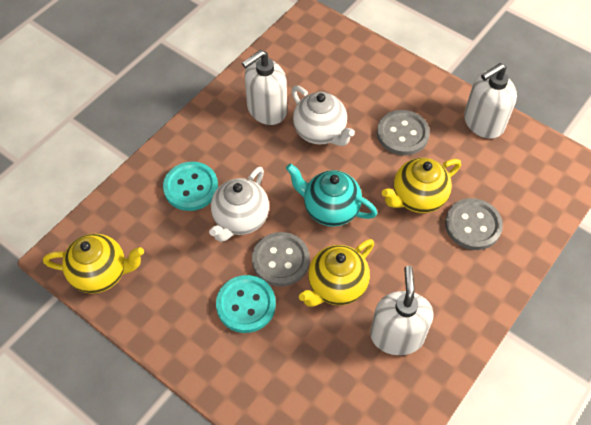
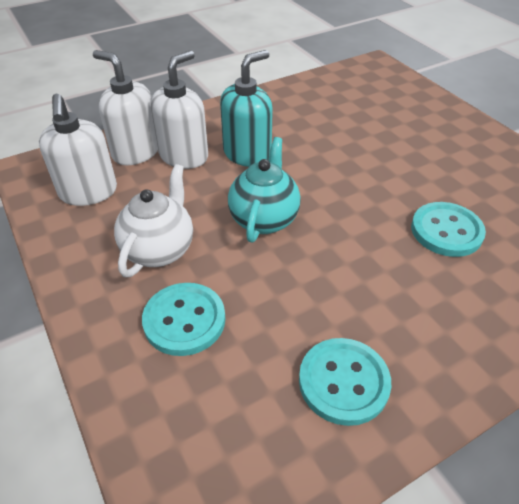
grey button: 3 -> 0
turquoise button: 2 -> 3
turquoise soap dispenser: 0 -> 1
white teapot: 2 -> 1
yellow teapot: 3 -> 0

